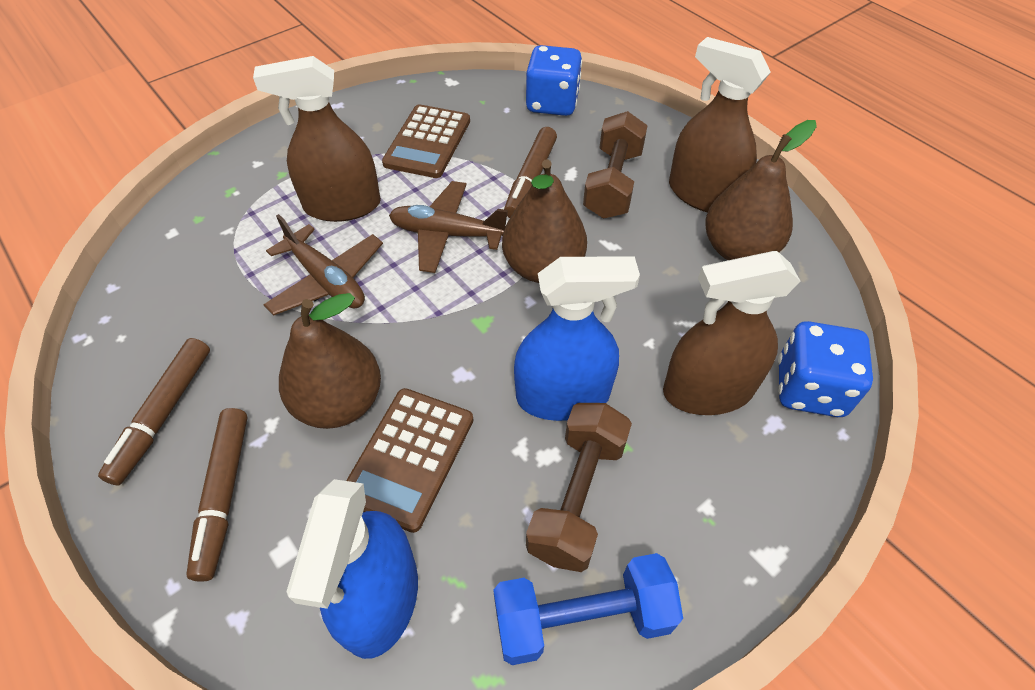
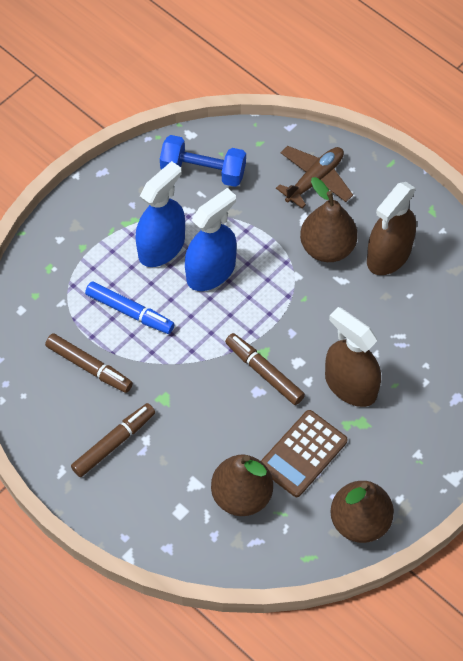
blue dice: 2 -> 0
blue marker: 0 -> 1
brown calculator: 2 -> 1
brown dumbbell: 2 -> 0
brown plane: 2 -> 1
brown spray bottle: 3 -> 2

